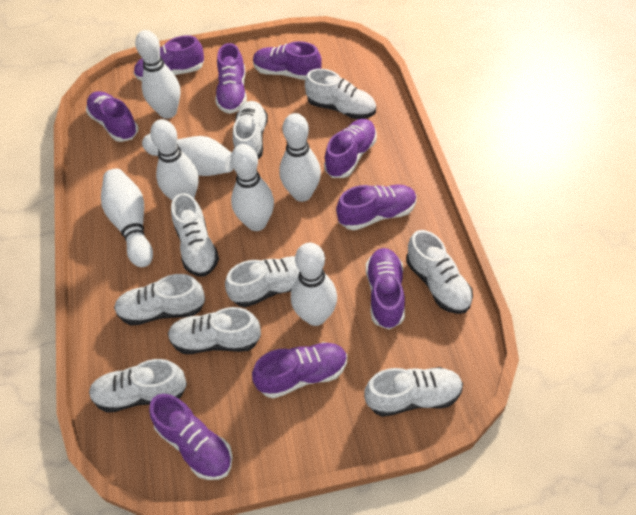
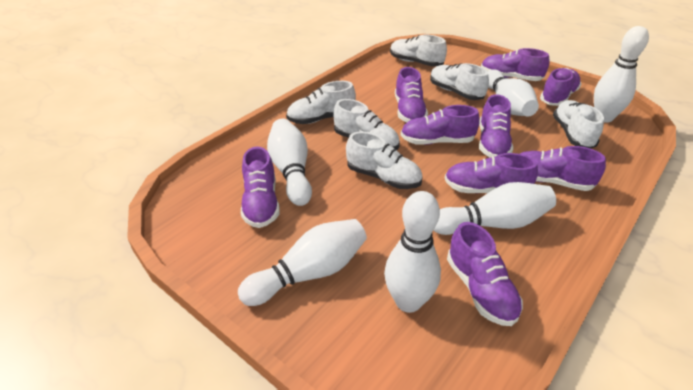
white bowling pin: 7 -> 6
white shoe: 9 -> 6

